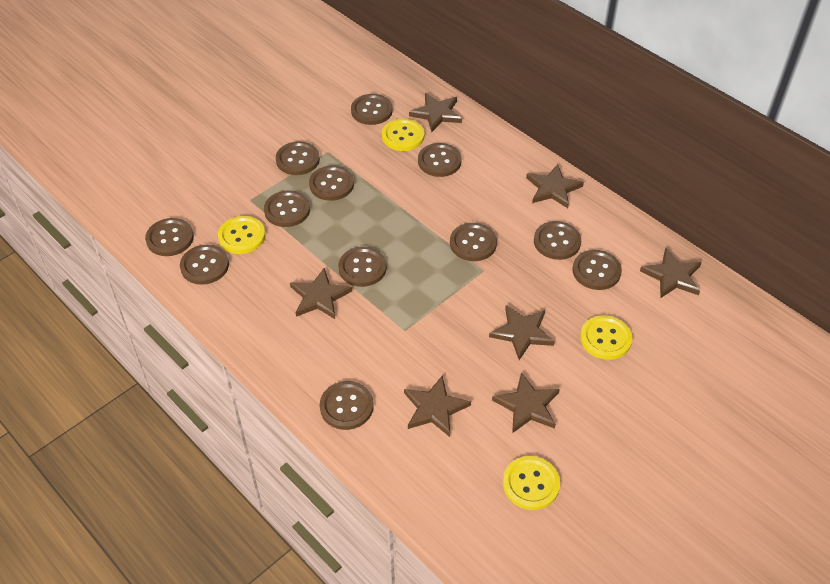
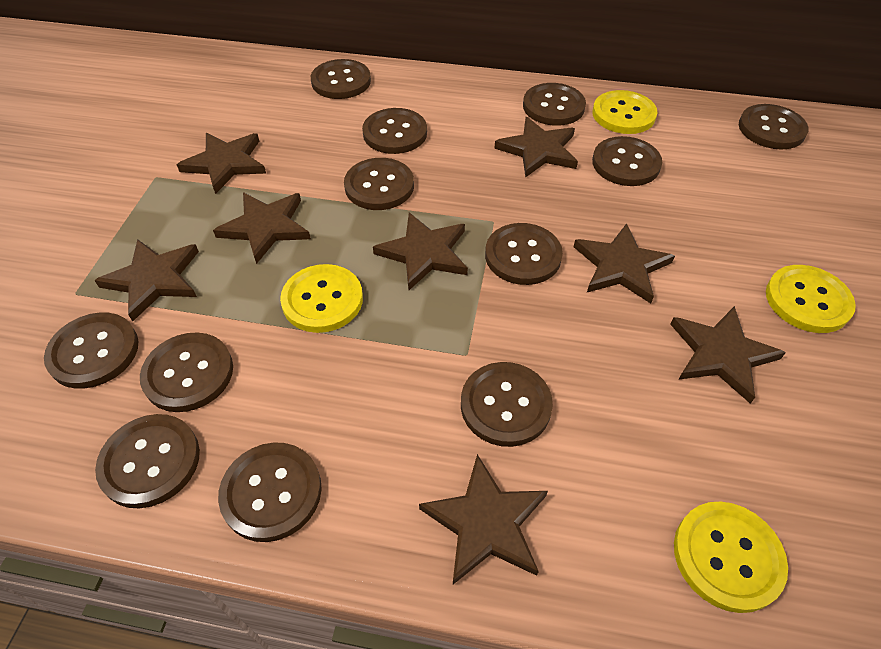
brown star: 7 -> 8

